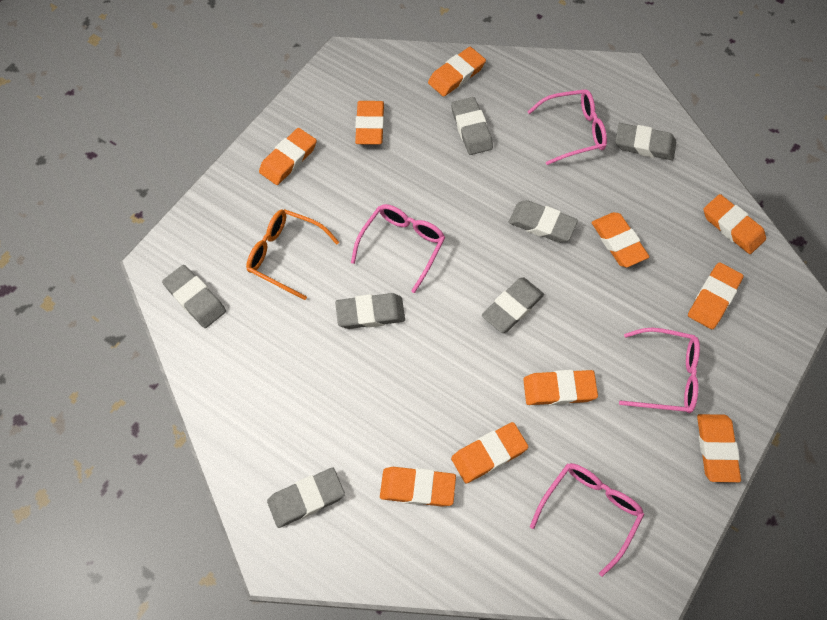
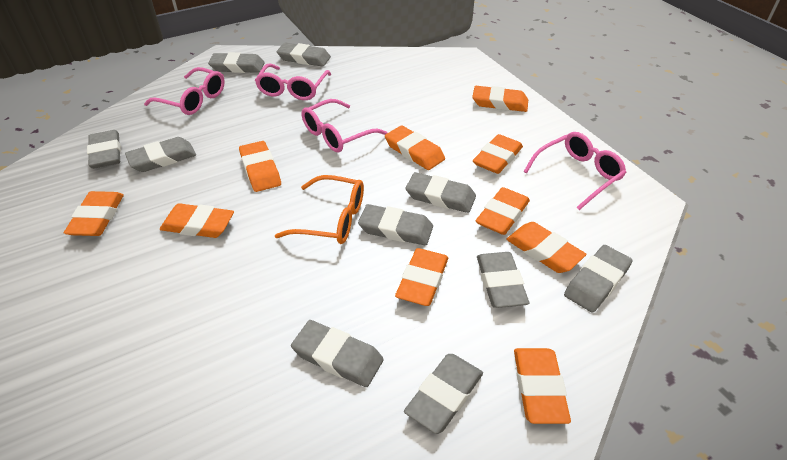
grey eraser: 7 -> 10

